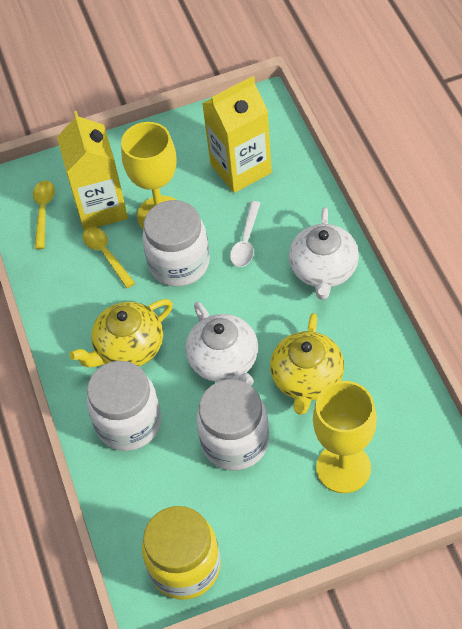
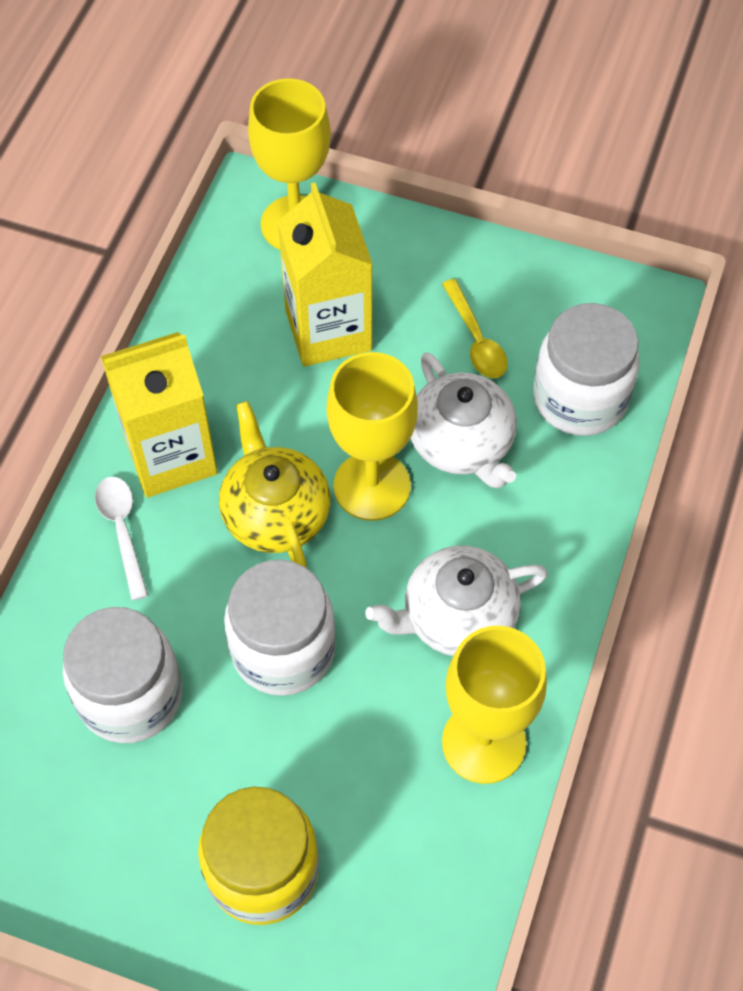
yellow goblet: 2 -> 3
yellow spoon: 2 -> 1
yellow teapot: 2 -> 1

